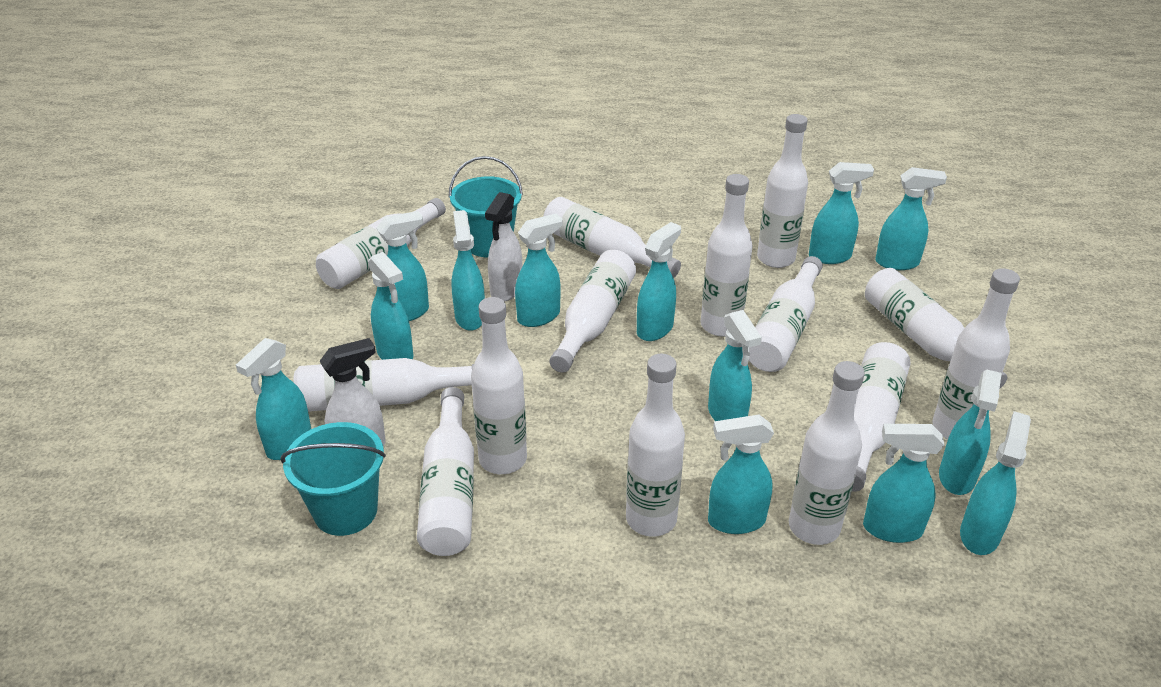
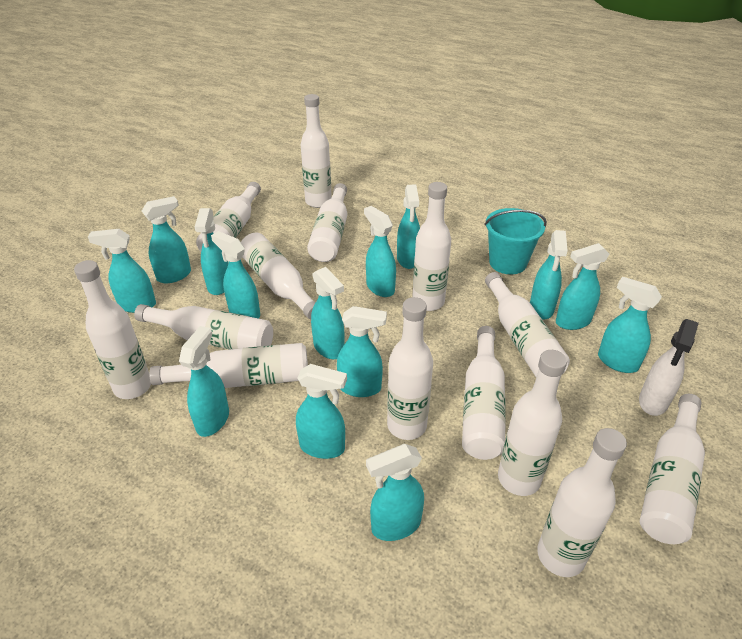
turquoise bucket: 2 -> 1
turquoise spray bottle: 13 -> 14
white spray bottle: 2 -> 1

